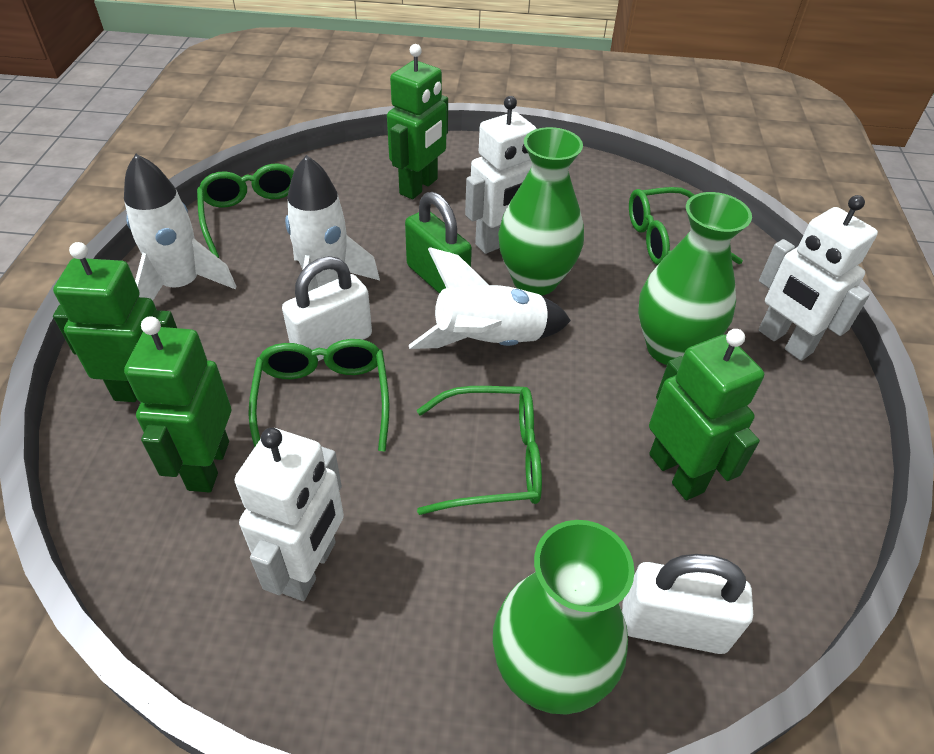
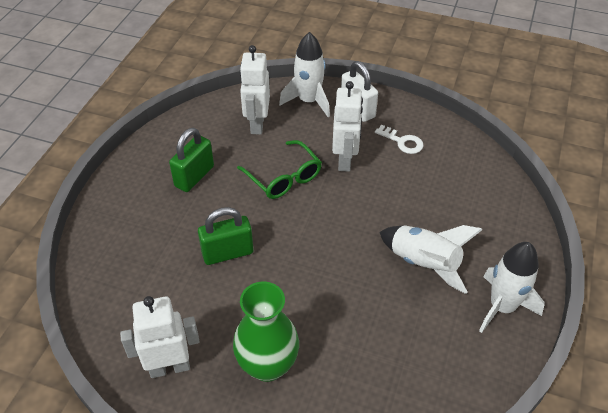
green glasses: 4 -> 1
green padlock: 1 -> 2
green robot: 4 -> 0
green vase: 3 -> 1
white key: 0 -> 1
white padlock: 2 -> 1

